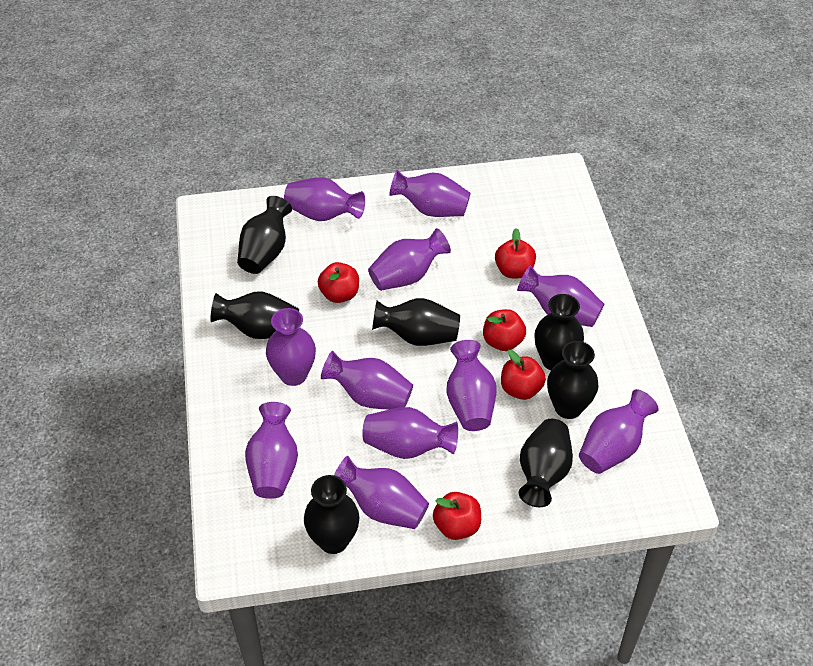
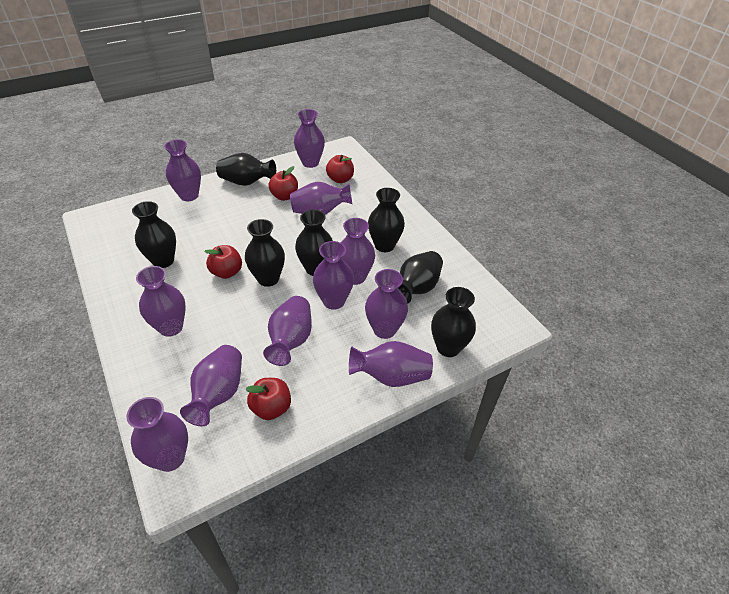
red apple: 5 -> 4

